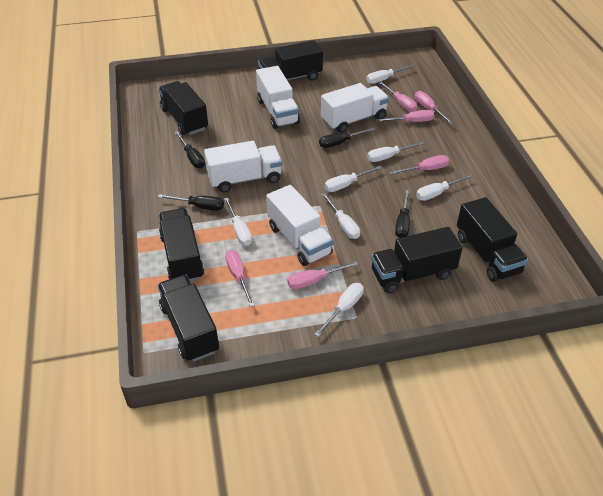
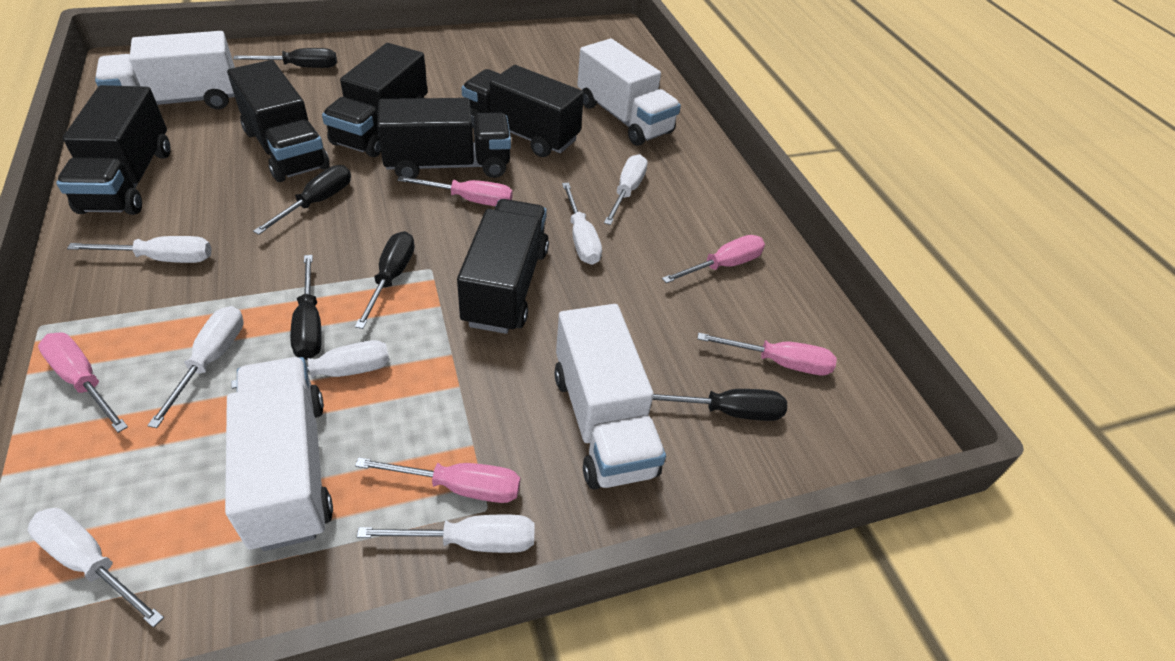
black screwdriver: 4 -> 5
pink screwdriver: 6 -> 5

